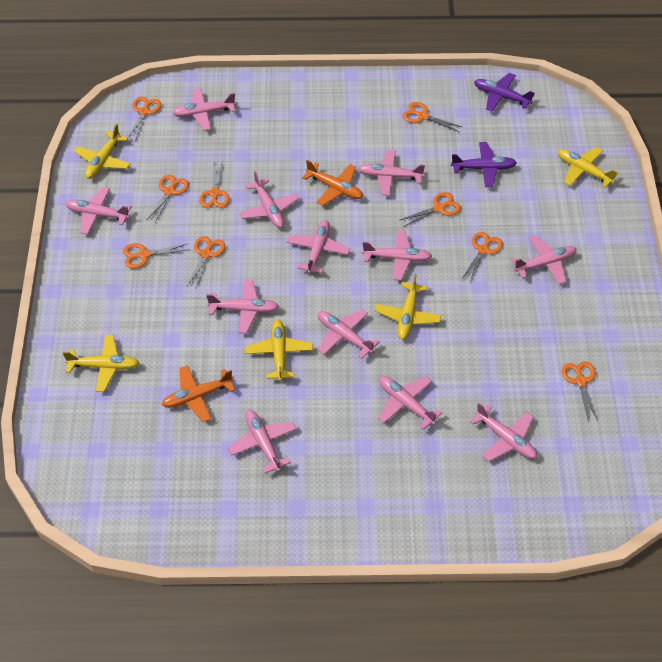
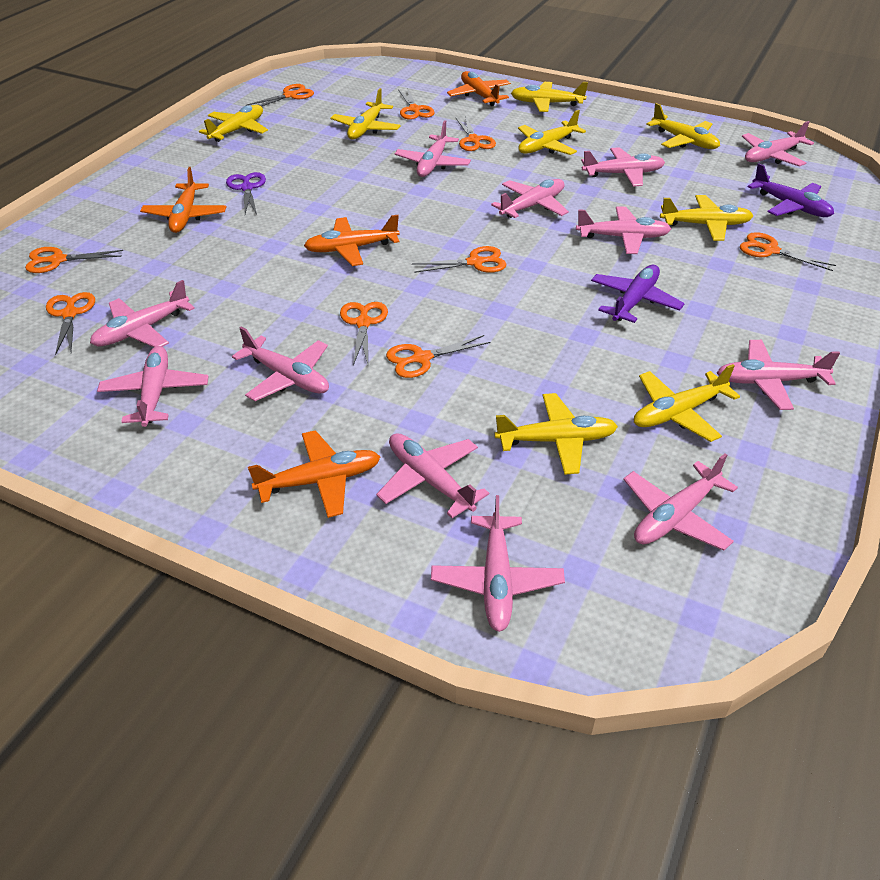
orange plane: 2 -> 4
purple scissors: 0 -> 1
yellow plane: 5 -> 8

